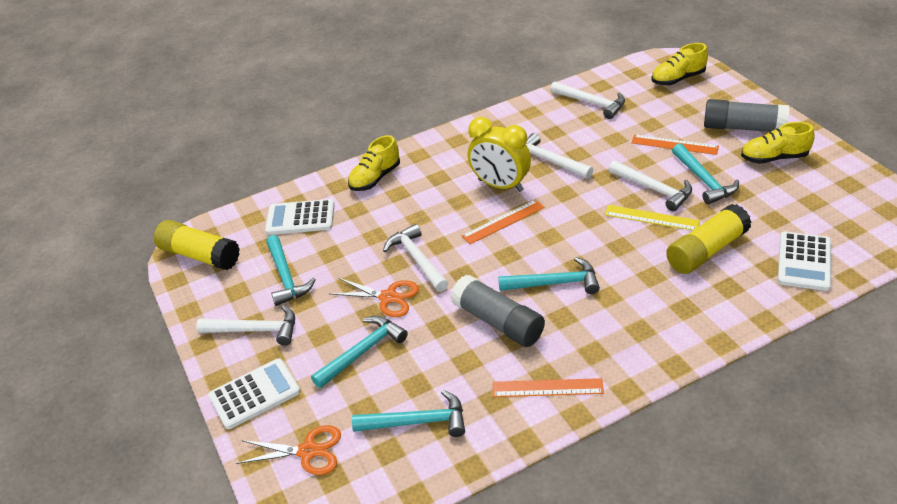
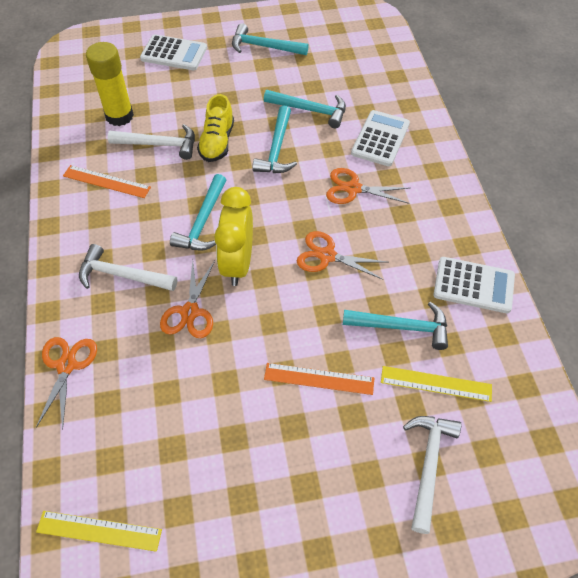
grey glue stick: 2 -> 0
orange ruler: 3 -> 2
orange scissors: 2 -> 4
white hammer: 5 -> 3
yellow glue stick: 2 -> 1
yellow ruler: 1 -> 2
yellow shoe: 3 -> 1

